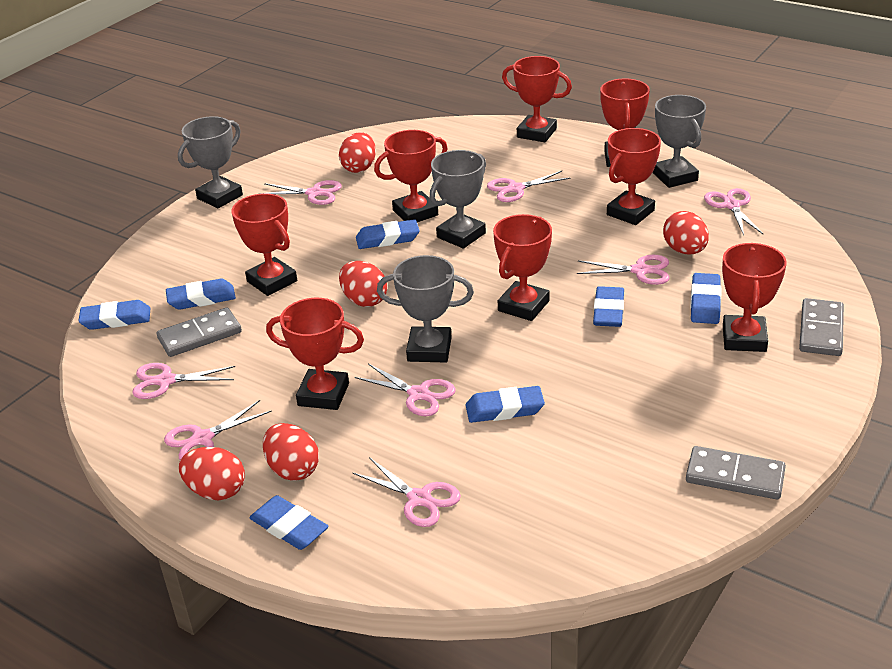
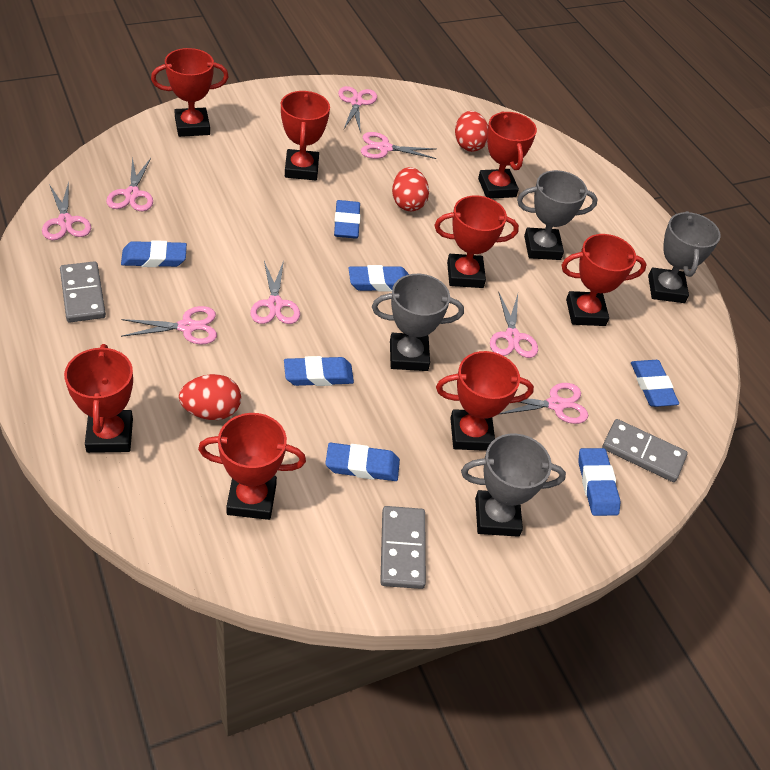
red egg: 5 -> 3

